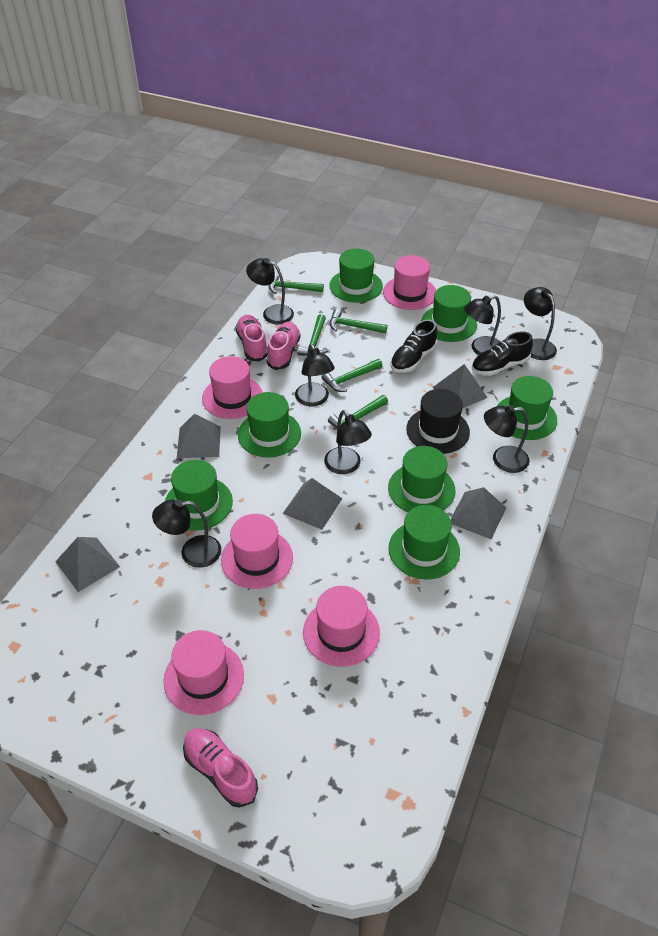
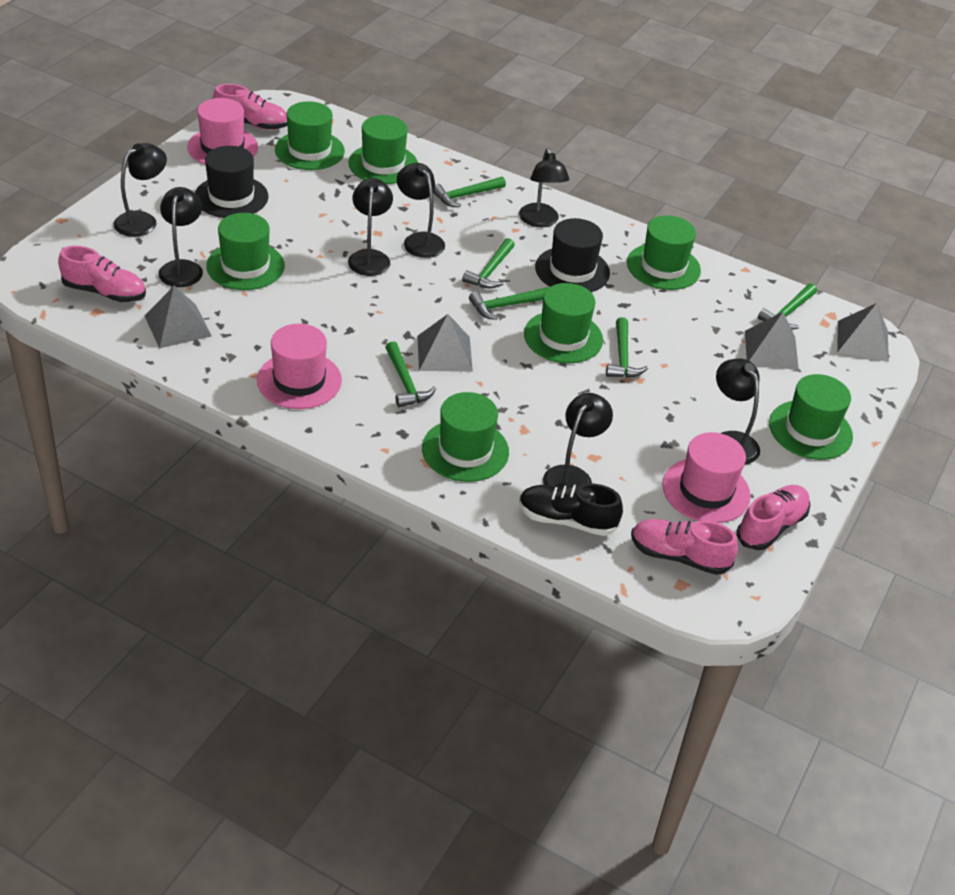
black hat: 1 -> 2
black shoe: 2 -> 1
green hammer: 5 -> 6
grey pyramid: 5 -> 4
pink hat: 5 -> 3
pink shoe: 3 -> 4

